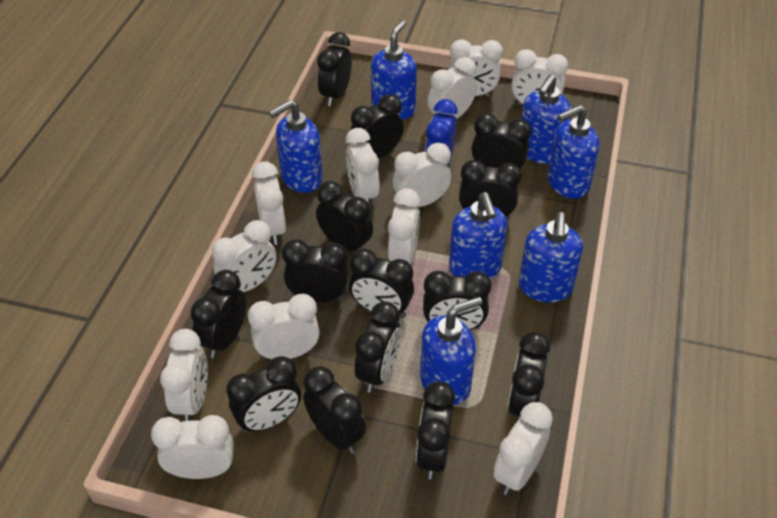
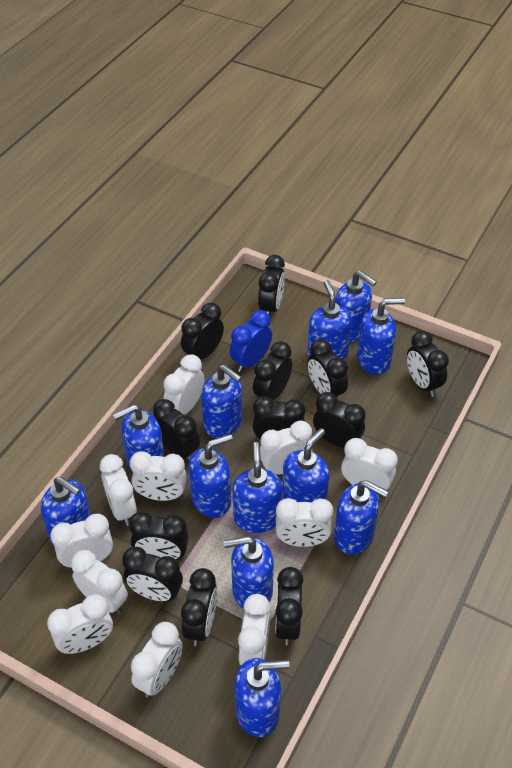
black clock: 14 -> 12
blue soap dispenser: 7 -> 12
white clock: 12 -> 11

